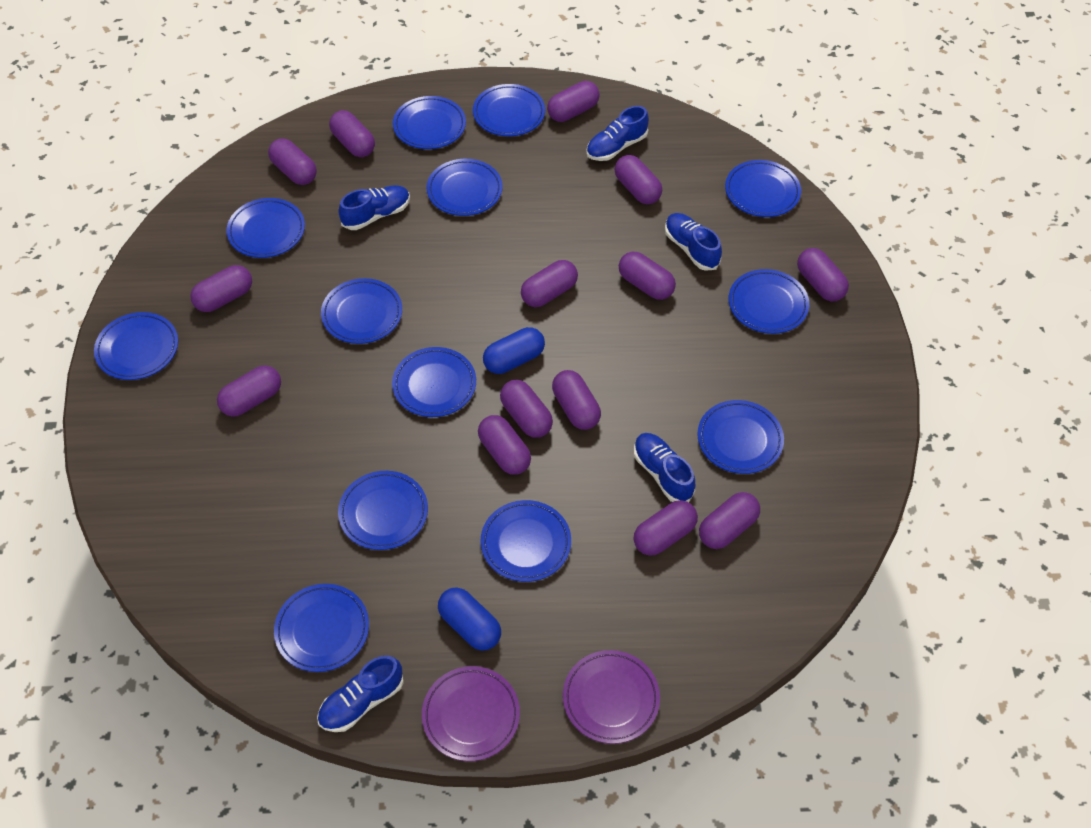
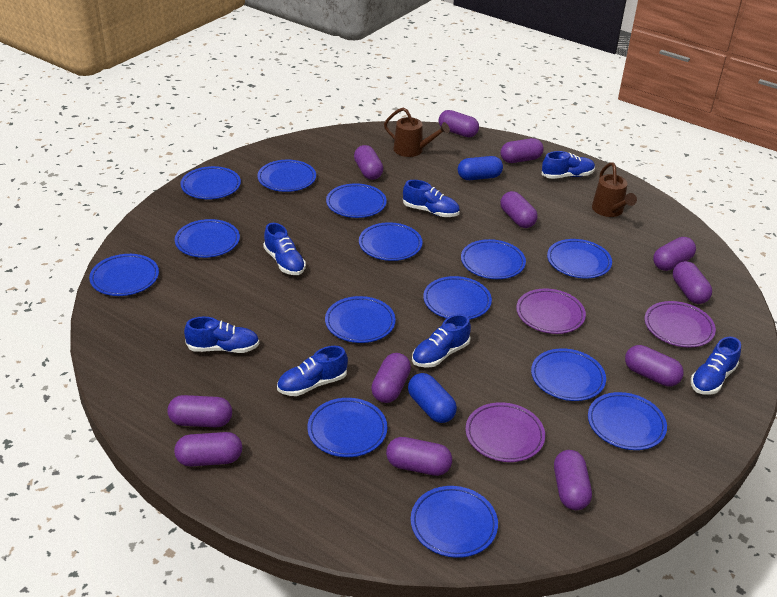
blue plate: 13 -> 14
blue shoe: 5 -> 7
brown watering can: 0 -> 2
purple capsule: 14 -> 12
purple plate: 2 -> 3

